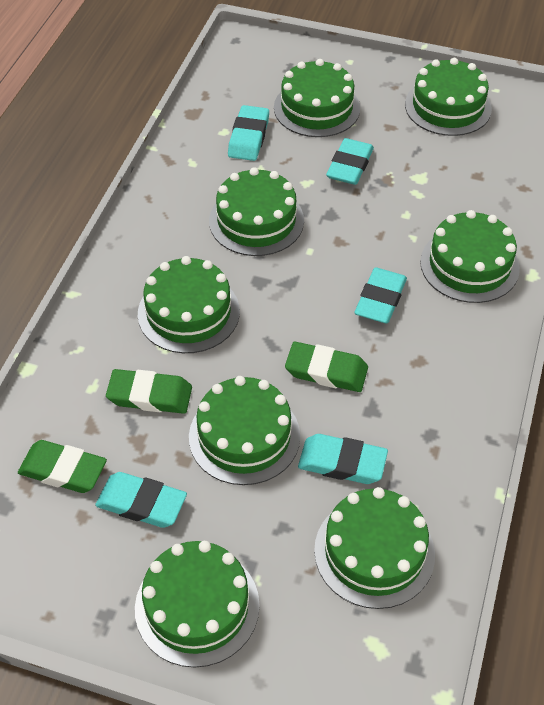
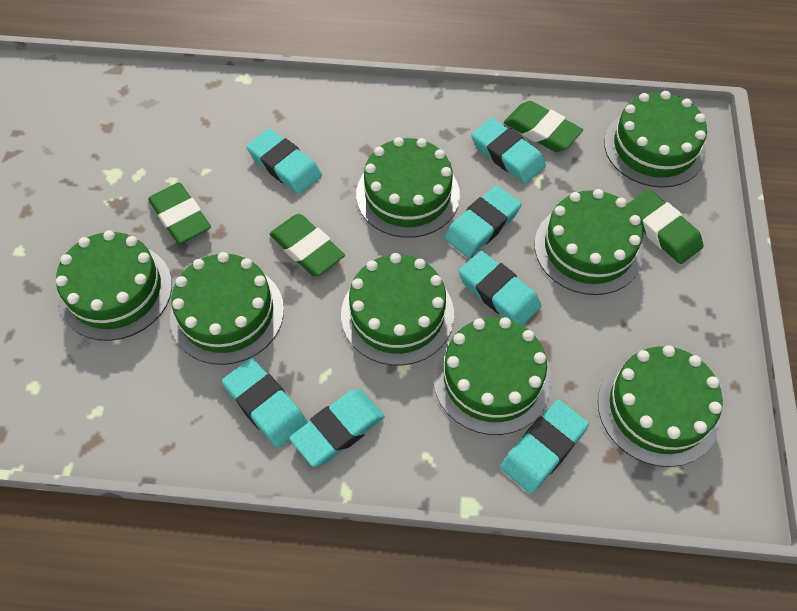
green eraser: 3 -> 4
turquoise eraser: 5 -> 7

